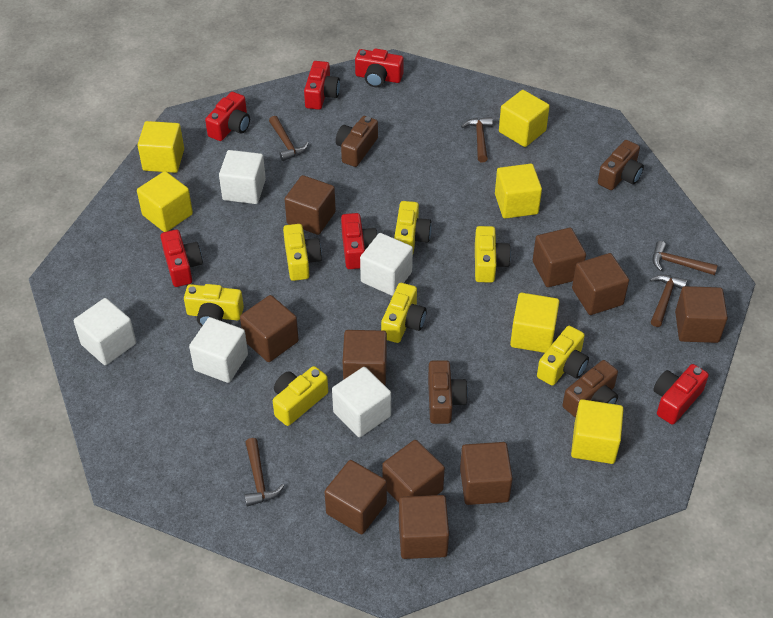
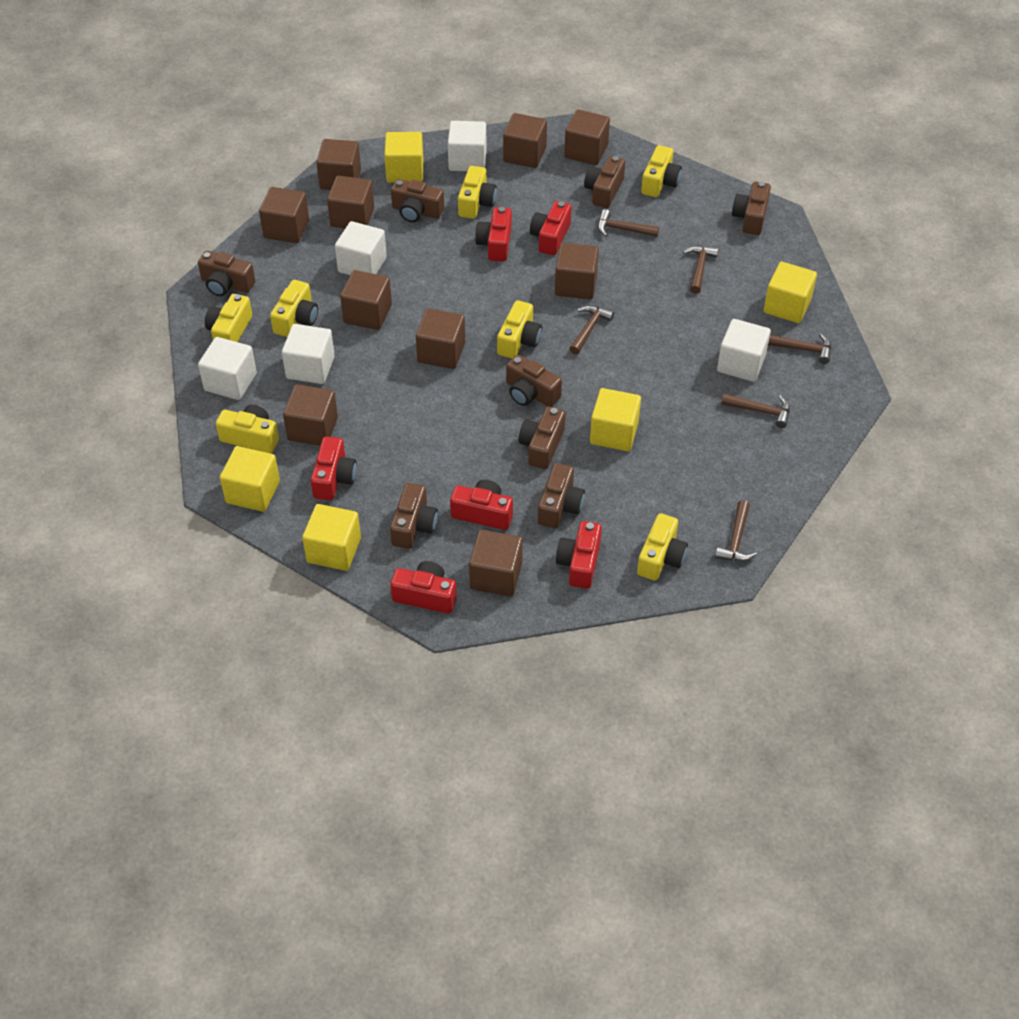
brown camera: 4 -> 8
brown hammer: 5 -> 6
yellow cube: 6 -> 5

